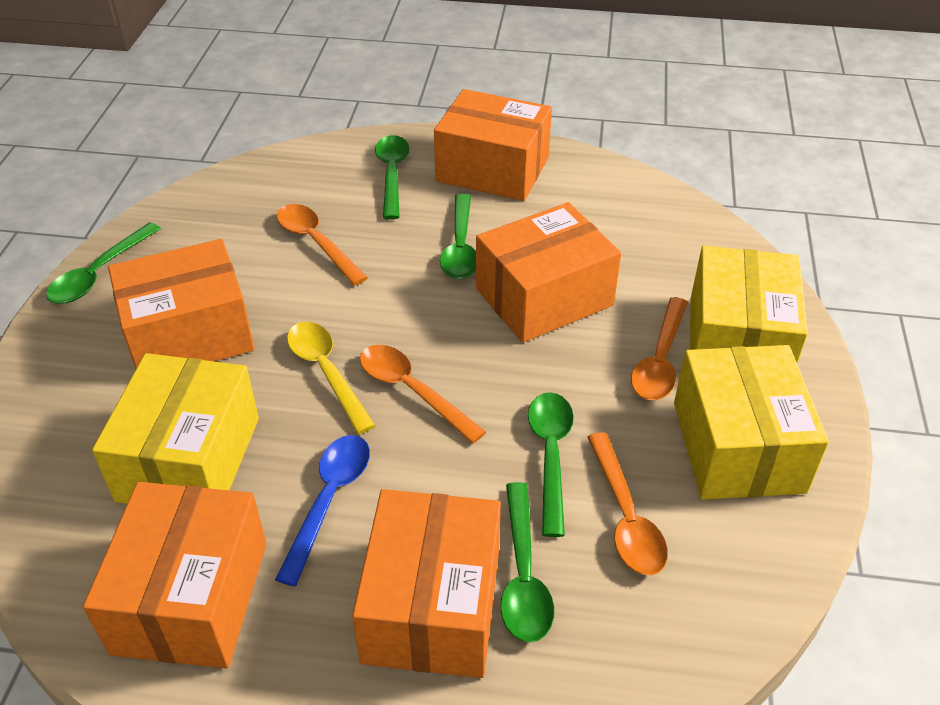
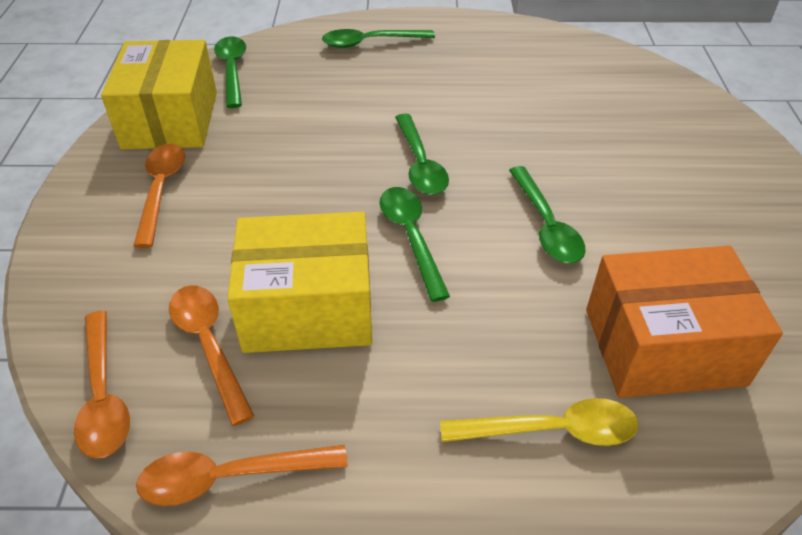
blue spoon: 1 -> 0
orange box: 5 -> 1
yellow box: 3 -> 2

